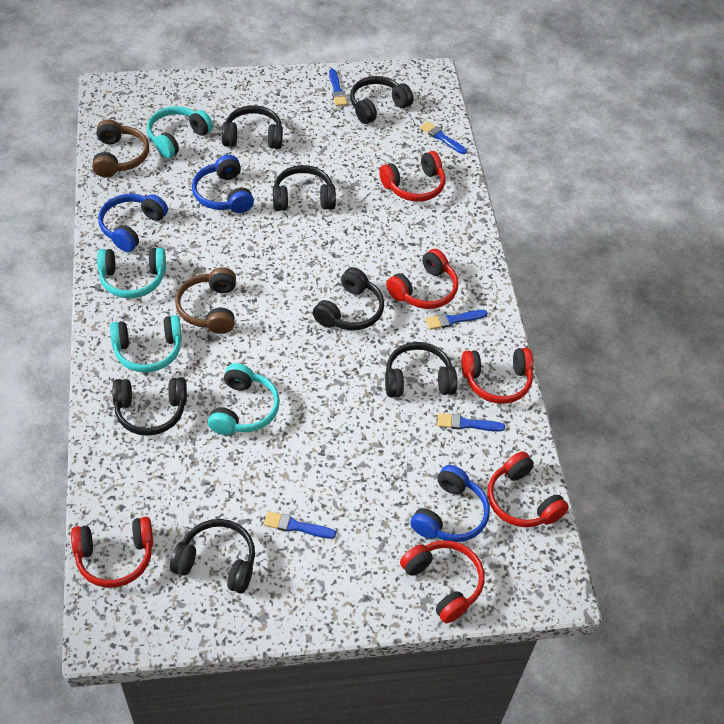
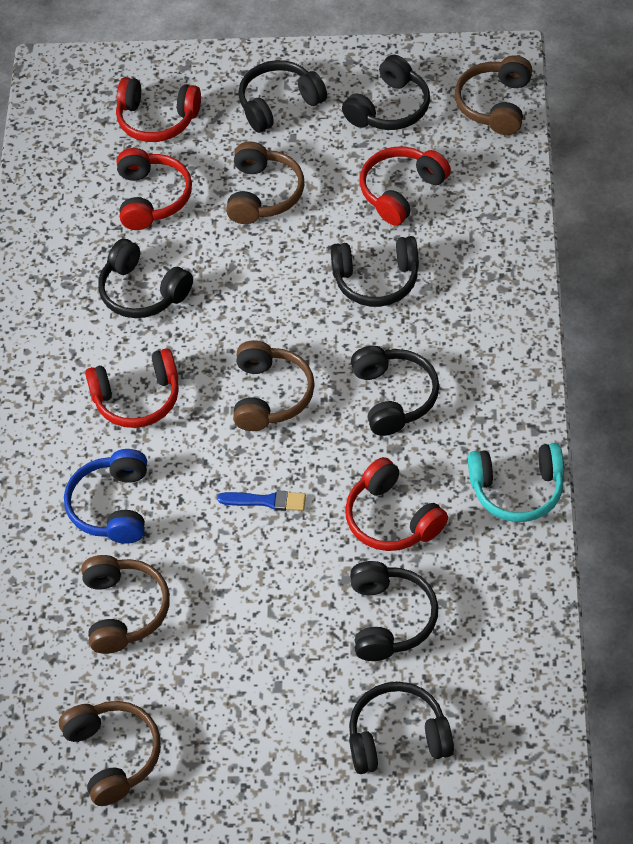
blue brush: 5 -> 1
blue headphones: 3 -> 1
brown headphones: 2 -> 5
red headphones: 6 -> 5
turquoise headphones: 4 -> 1

